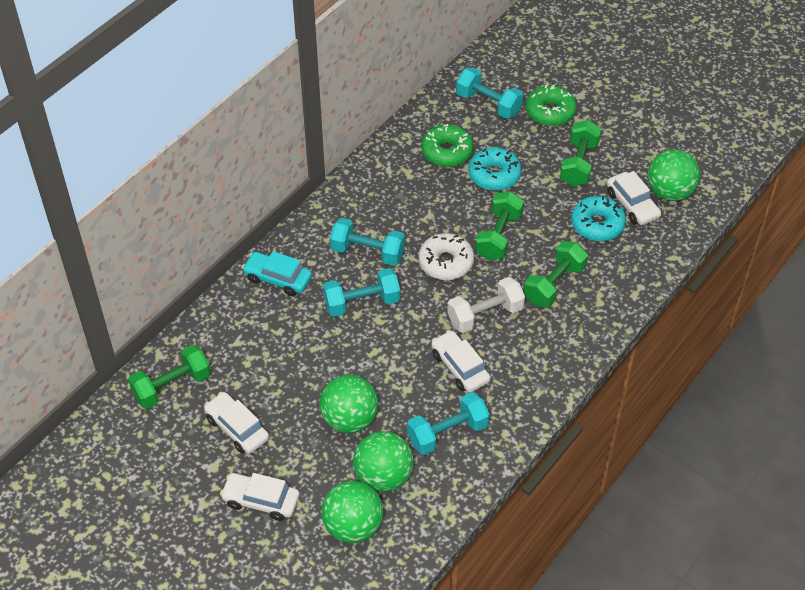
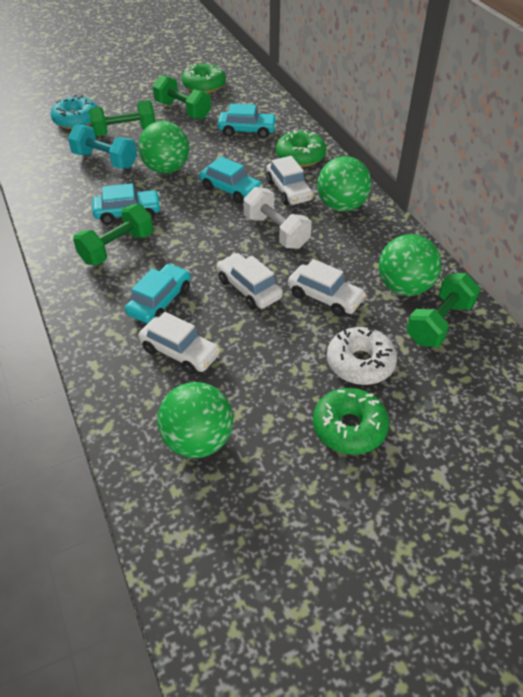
green donut: 2 -> 3
turquoise car: 1 -> 4
turquoise donut: 2 -> 1
turquoise dumbbell: 4 -> 1

